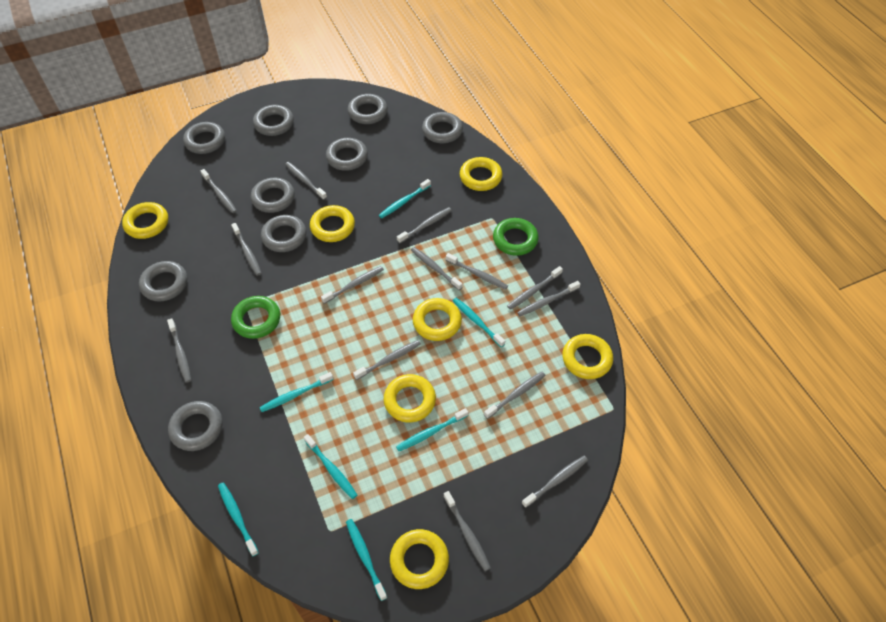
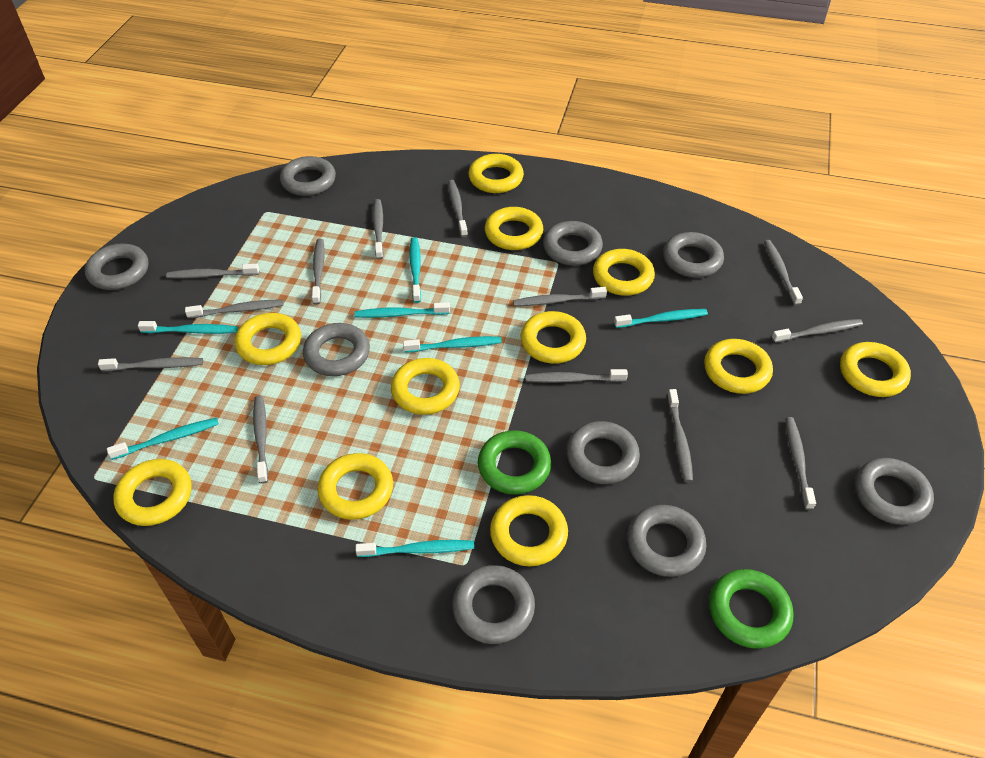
grey toothbrush: 14 -> 13
yellow ring: 7 -> 11

